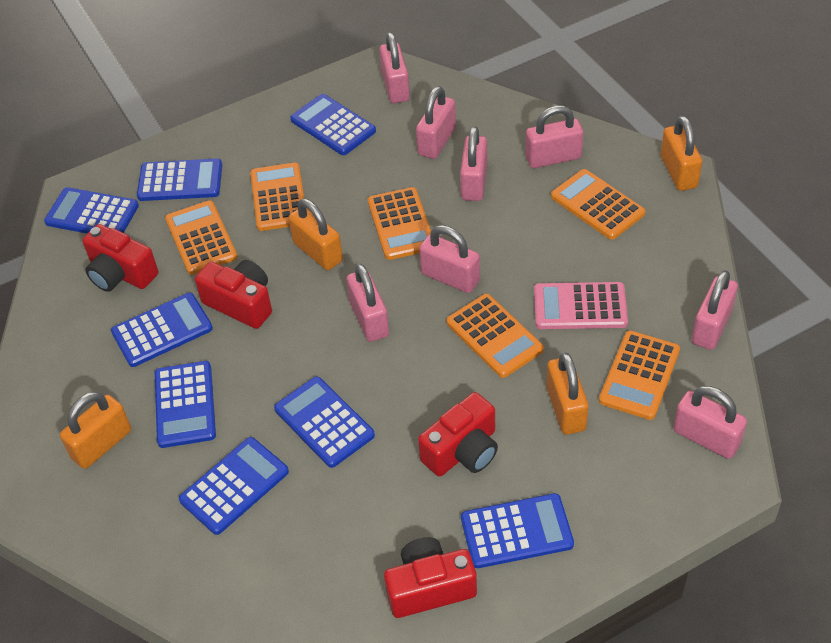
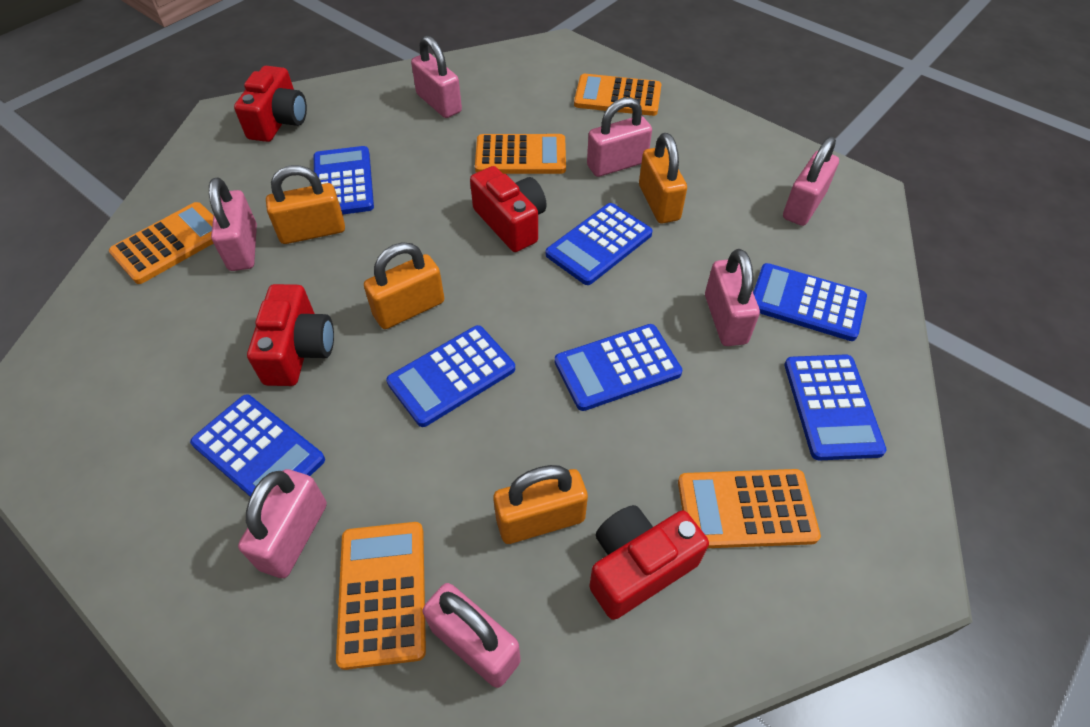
blue calculator: 8 -> 7
orange calculator: 6 -> 5
pink calculator: 1 -> 0
pink padlock: 8 -> 7

